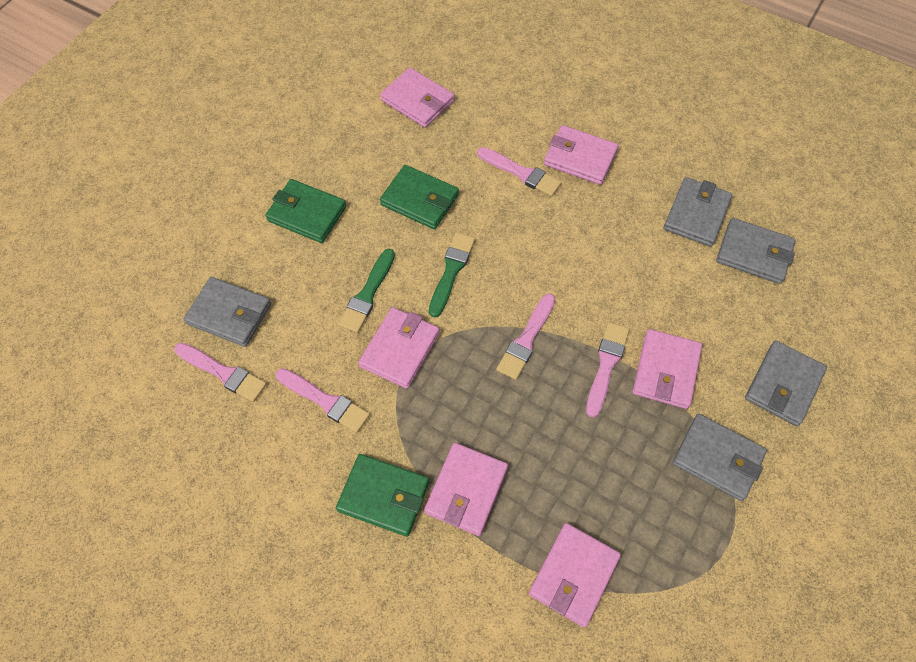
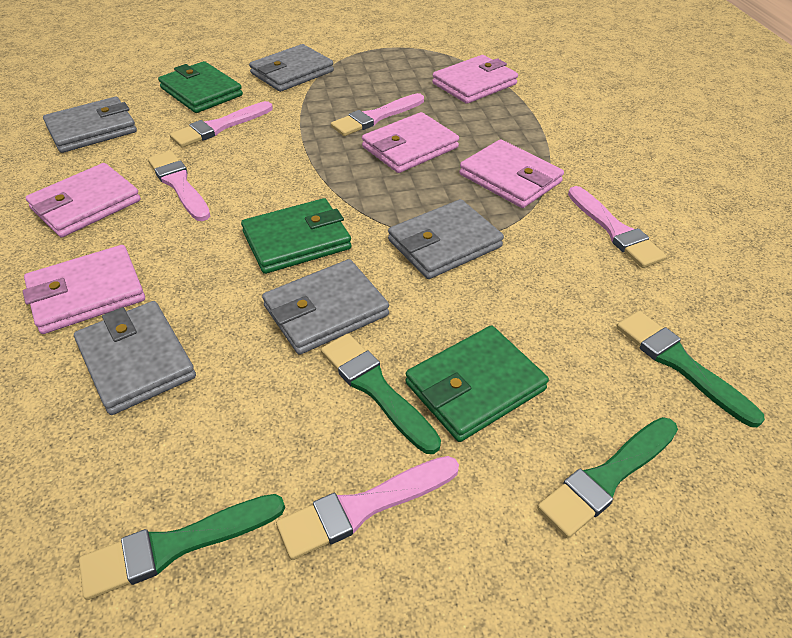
green brush: 2 -> 4
pink wallet: 6 -> 5

